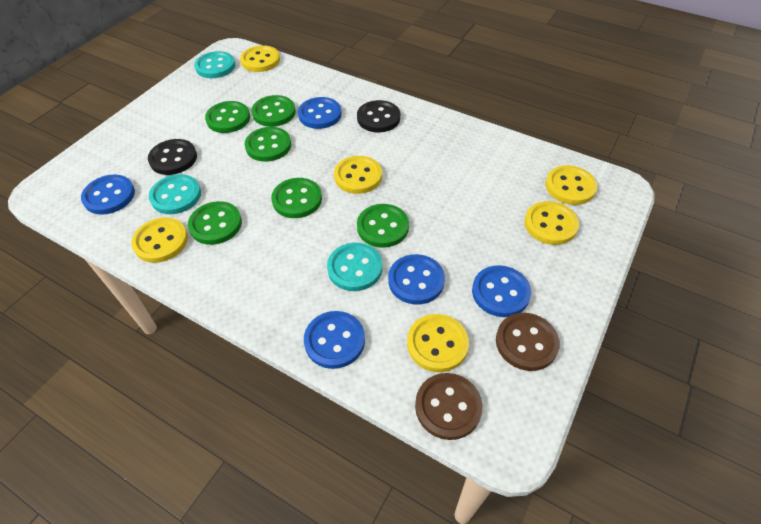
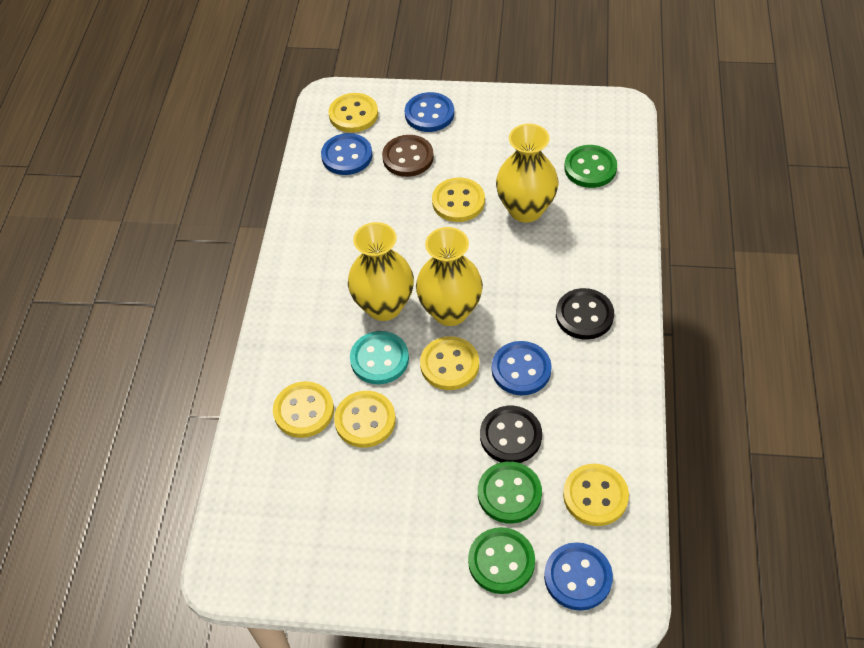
blue button: 5 -> 4
brown button: 2 -> 1
green button: 6 -> 3
turquoise button: 3 -> 1
yellow vase: 0 -> 3

